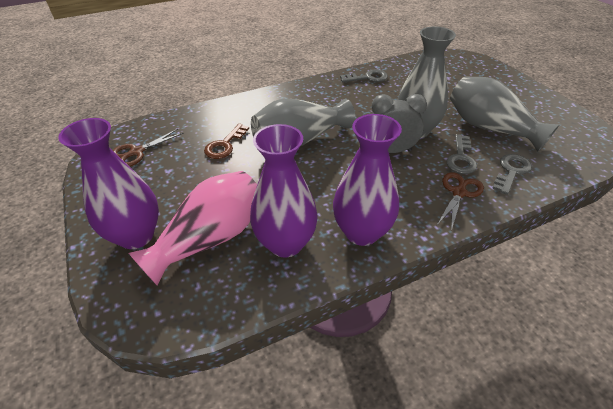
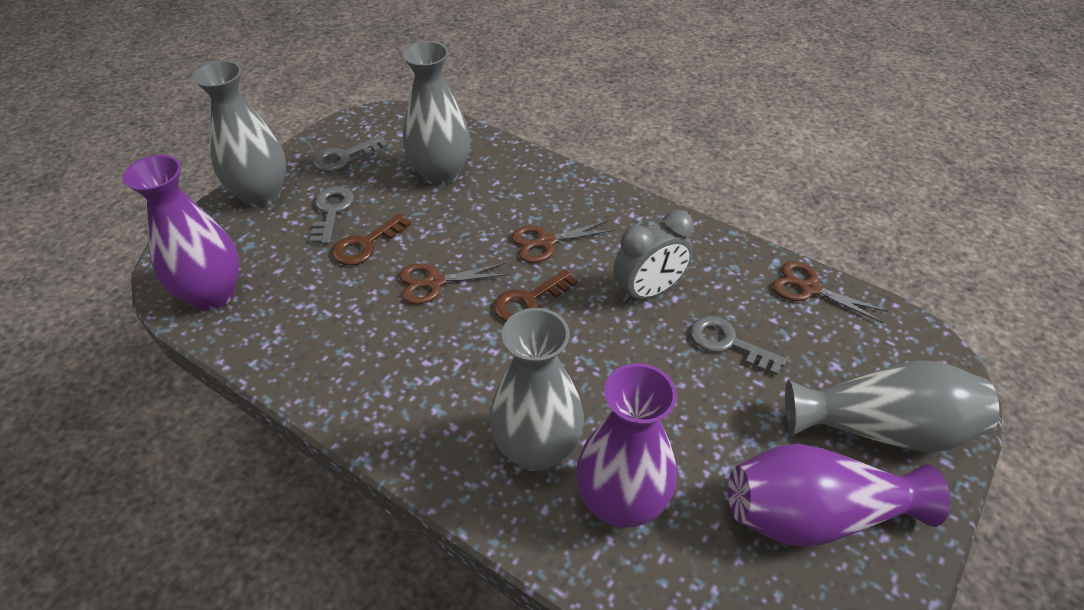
brown key: 1 -> 2
brown scissors: 2 -> 3
grey vase: 3 -> 4
pink vase: 1 -> 0

